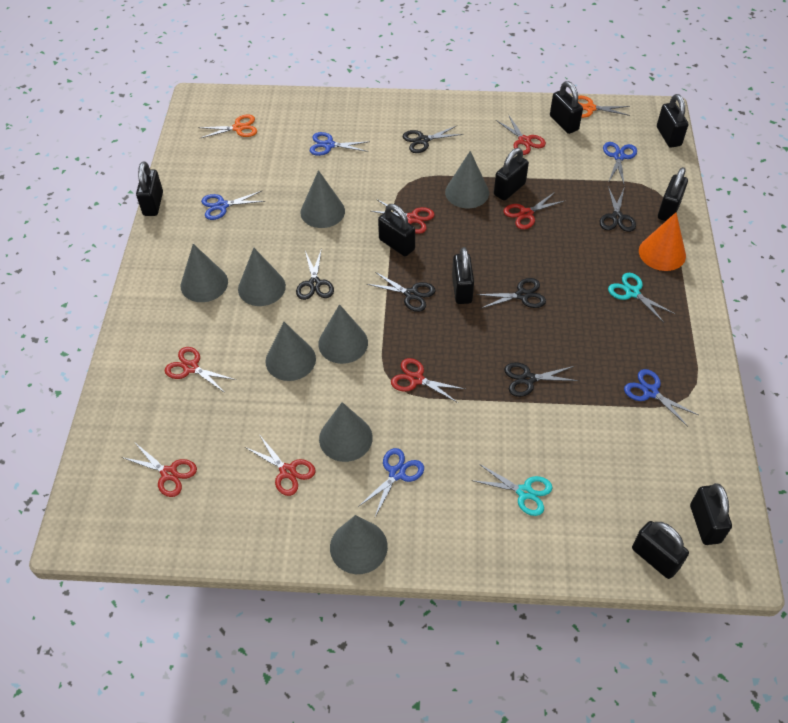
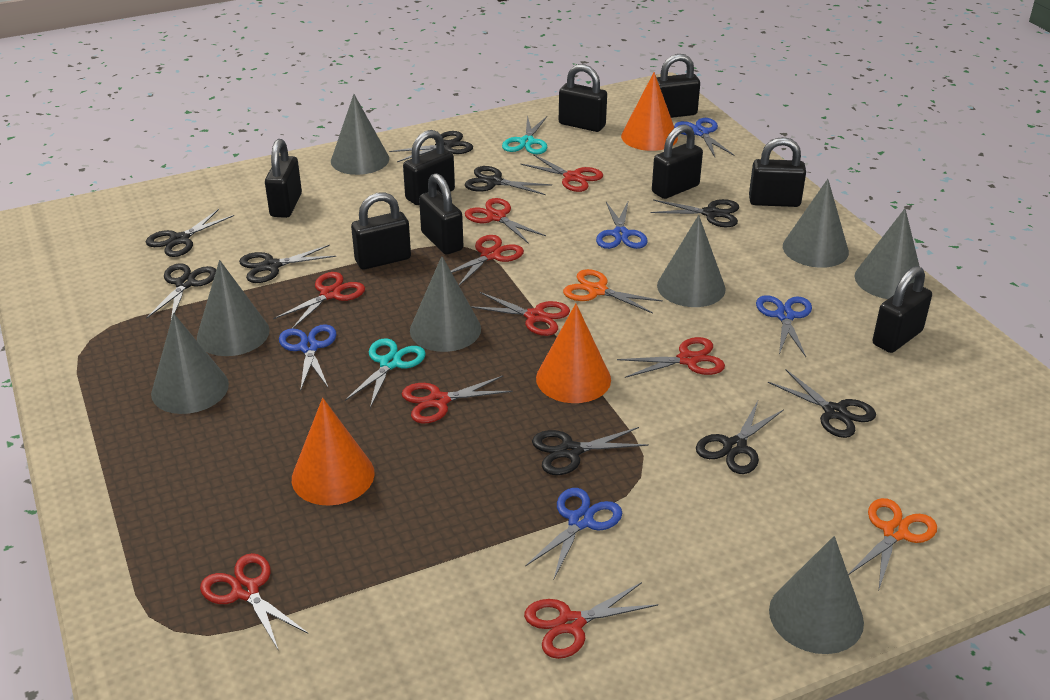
black scissors: 6 -> 9
orange cone: 1 -> 3
red scissors: 7 -> 9

